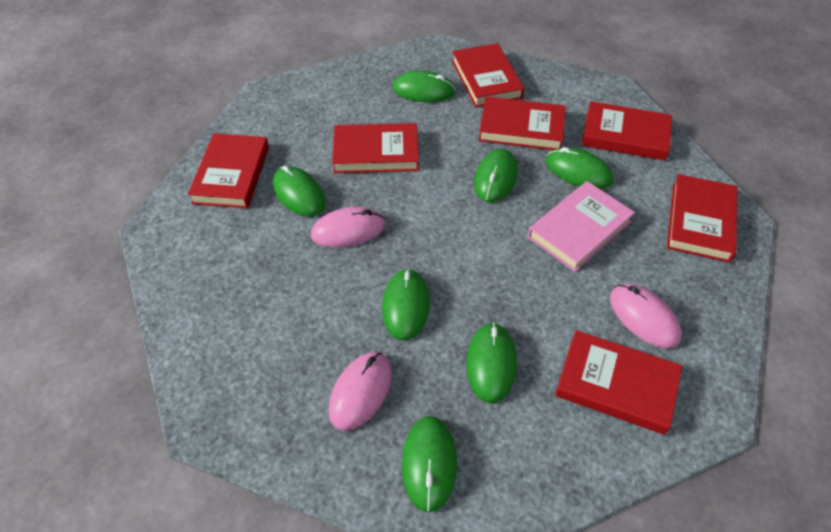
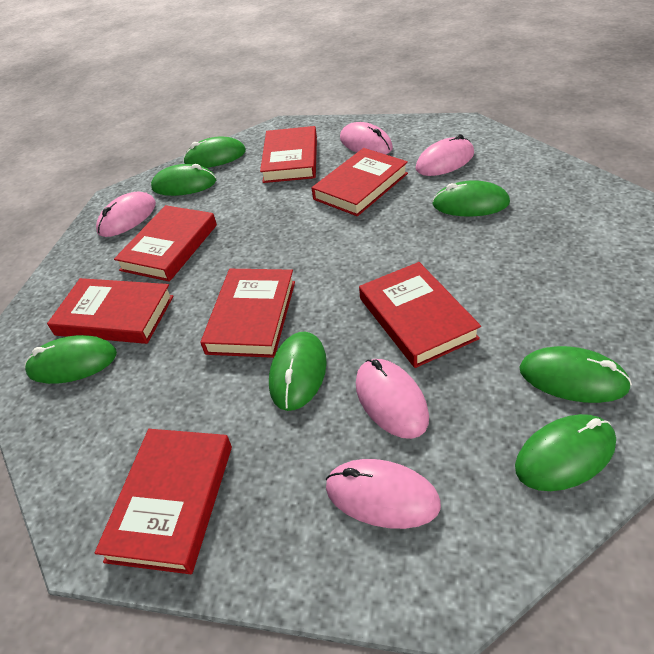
pink book: 1 -> 0
pink mouse: 3 -> 5

